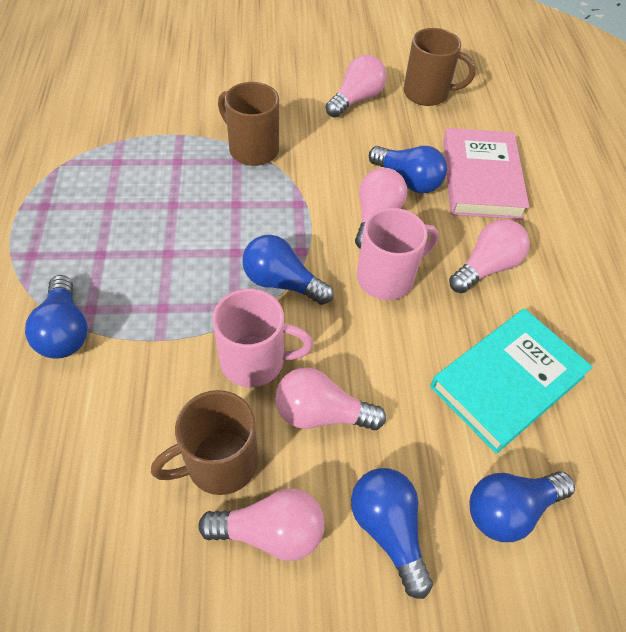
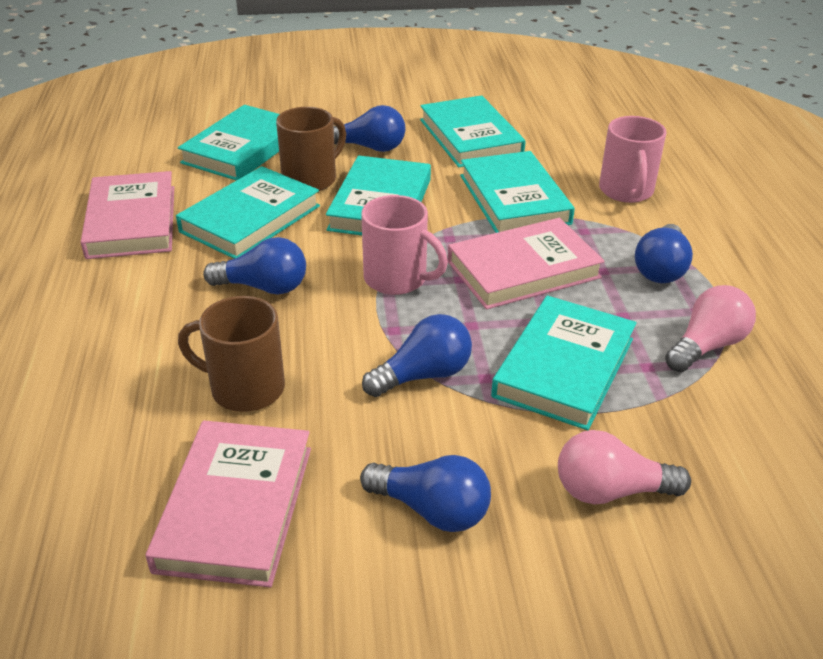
brown mug: 3 -> 2
pink book: 1 -> 3
pink light bulb: 5 -> 2
turquoise book: 1 -> 6

